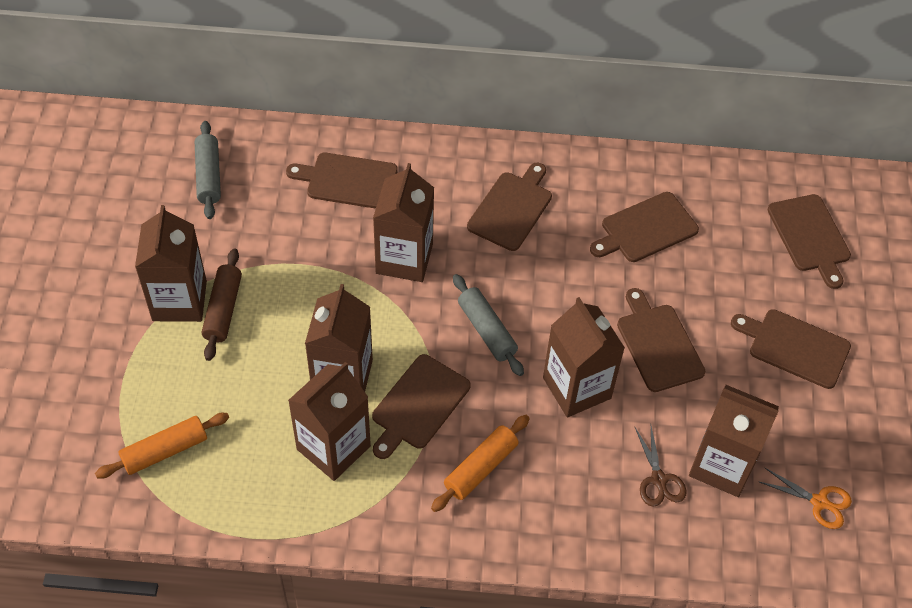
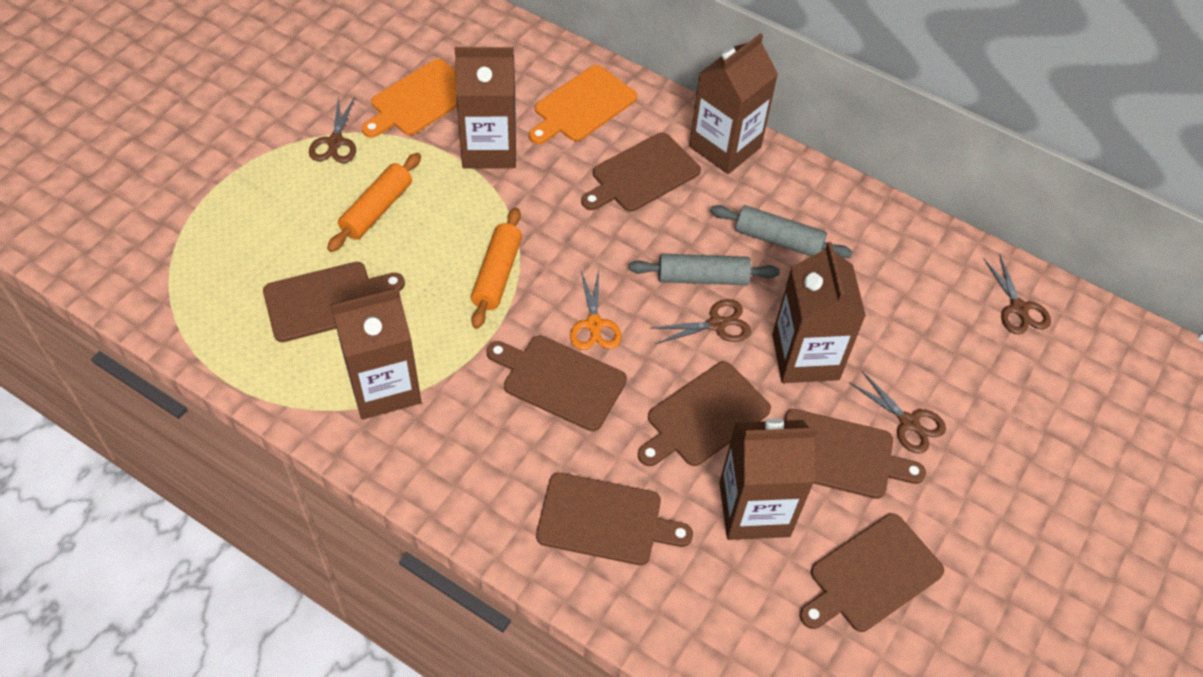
brown carton: 6 -> 5
brown rolling pin: 1 -> 0
brown scissors: 1 -> 4
orange cutting board: 0 -> 2

